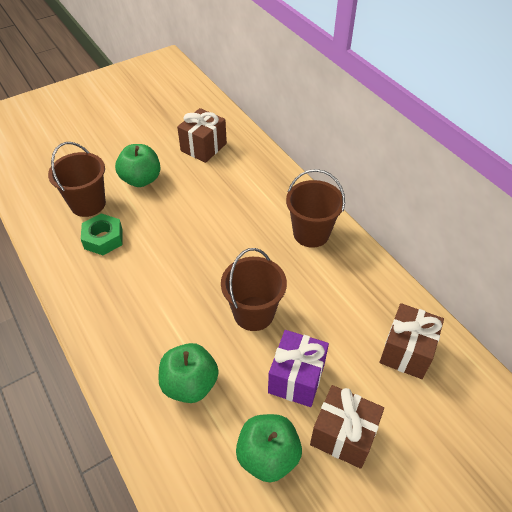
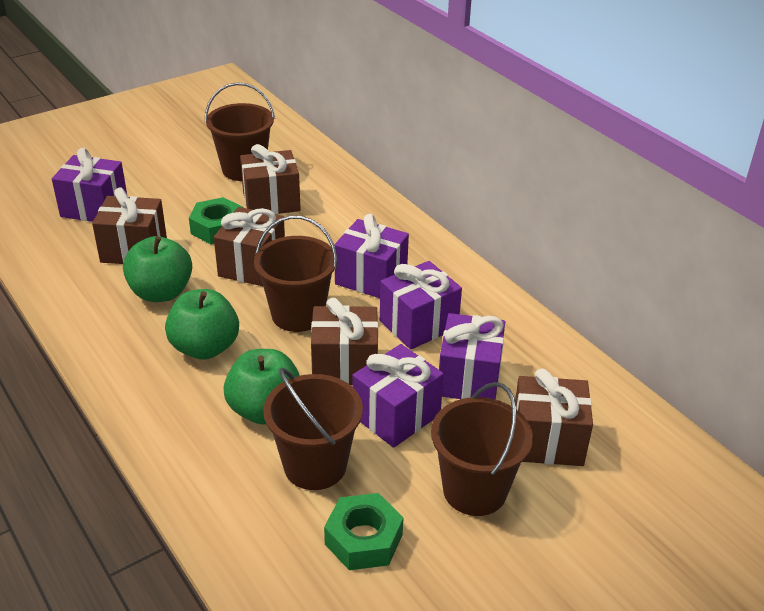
brown bucket: 3 -> 4
brown gift: 3 -> 5
green nut: 1 -> 2
purple gift: 1 -> 5

